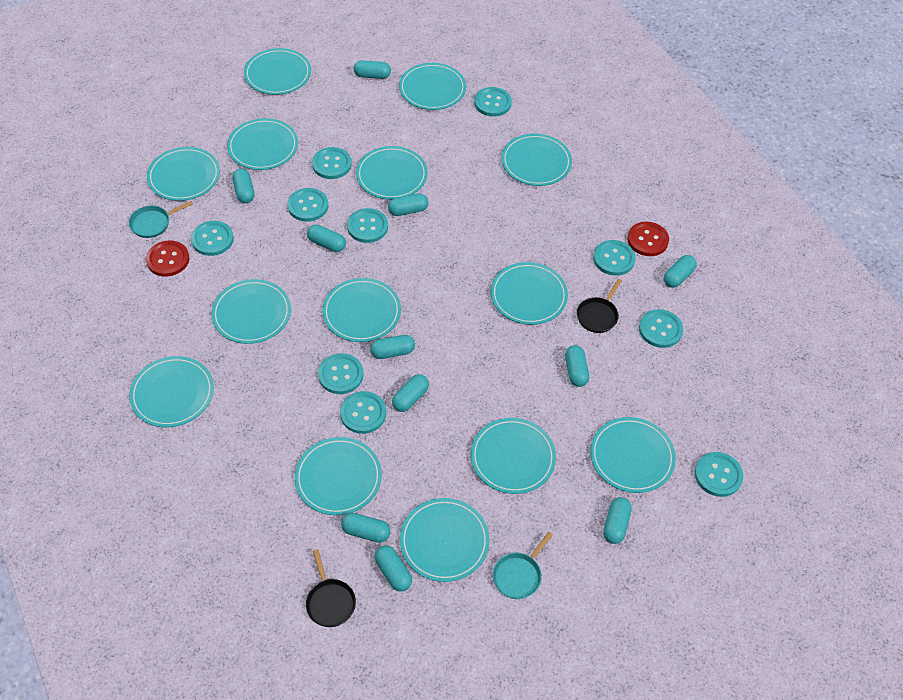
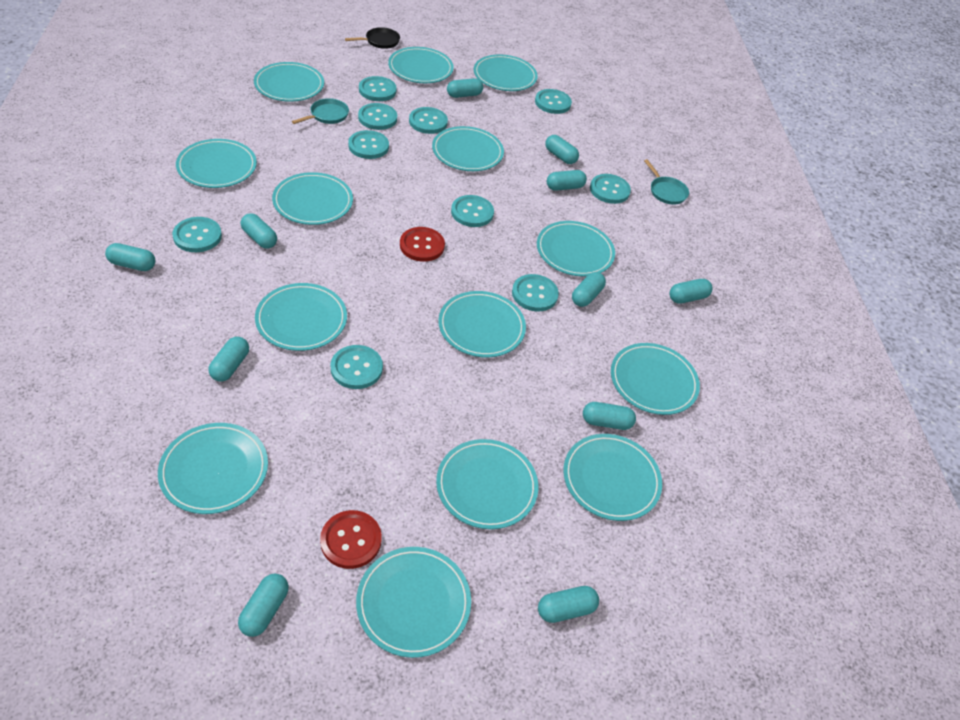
black pan: 2 -> 1

